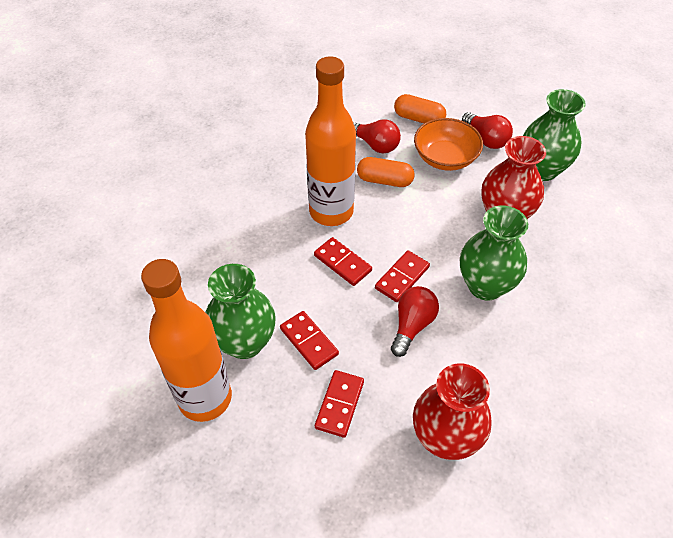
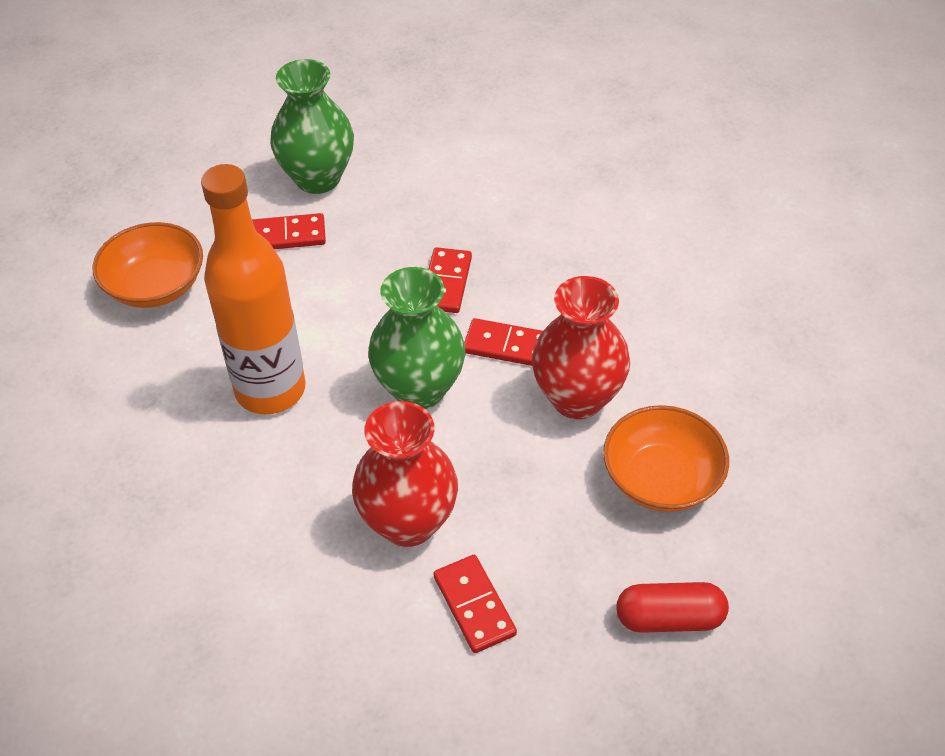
green vase: 3 -> 2
orange bottle: 2 -> 1
orange bowl: 1 -> 2
orange capsule: 2 -> 0
red capsule: 0 -> 1
red light bulb: 3 -> 0

